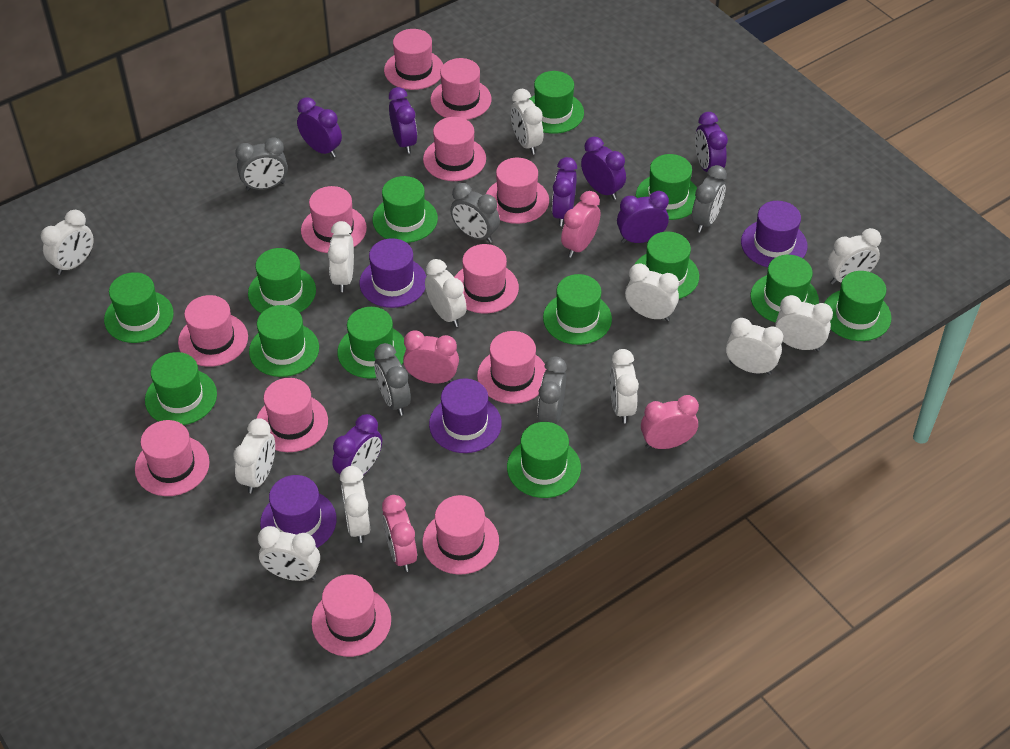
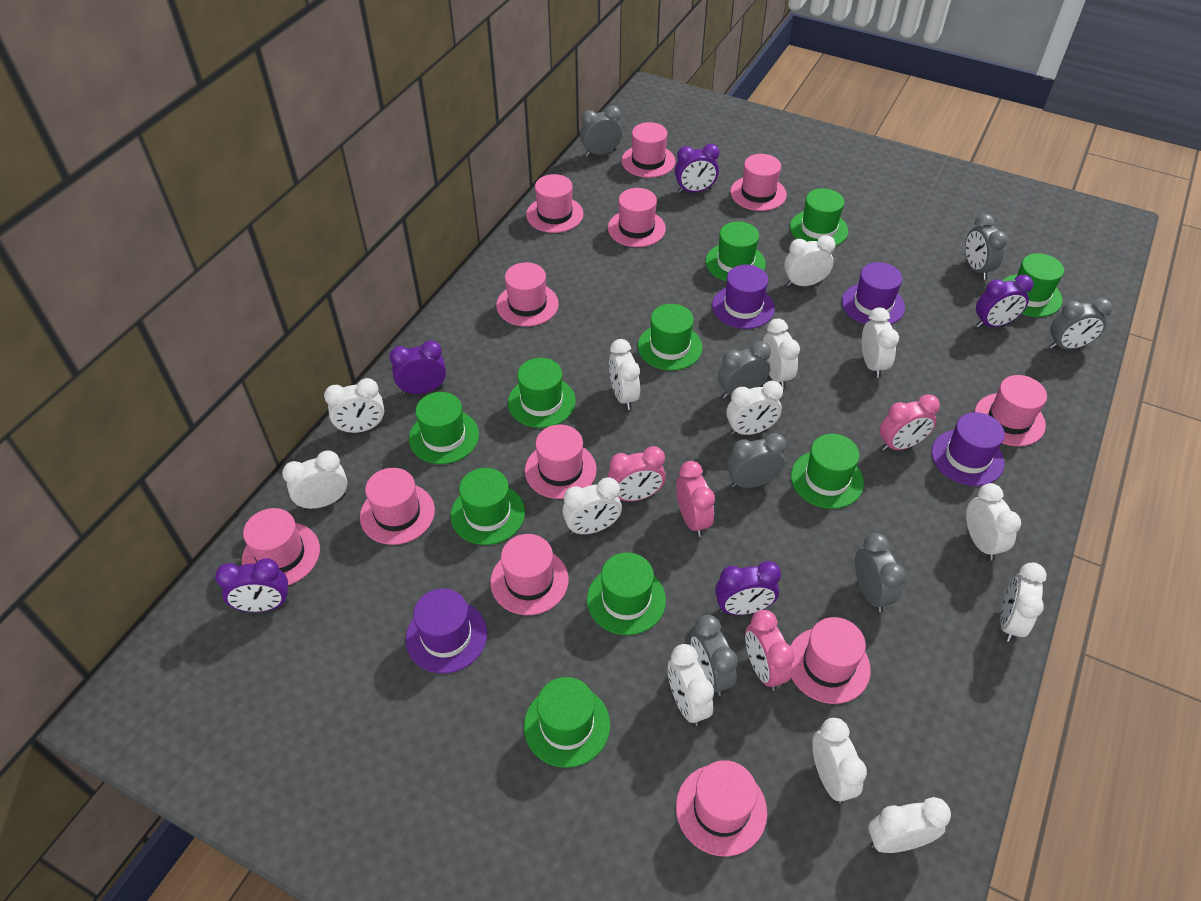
green hat: 13 -> 10
grey clock: 5 -> 7
purple clock: 7 -> 5
white clock: 12 -> 13

